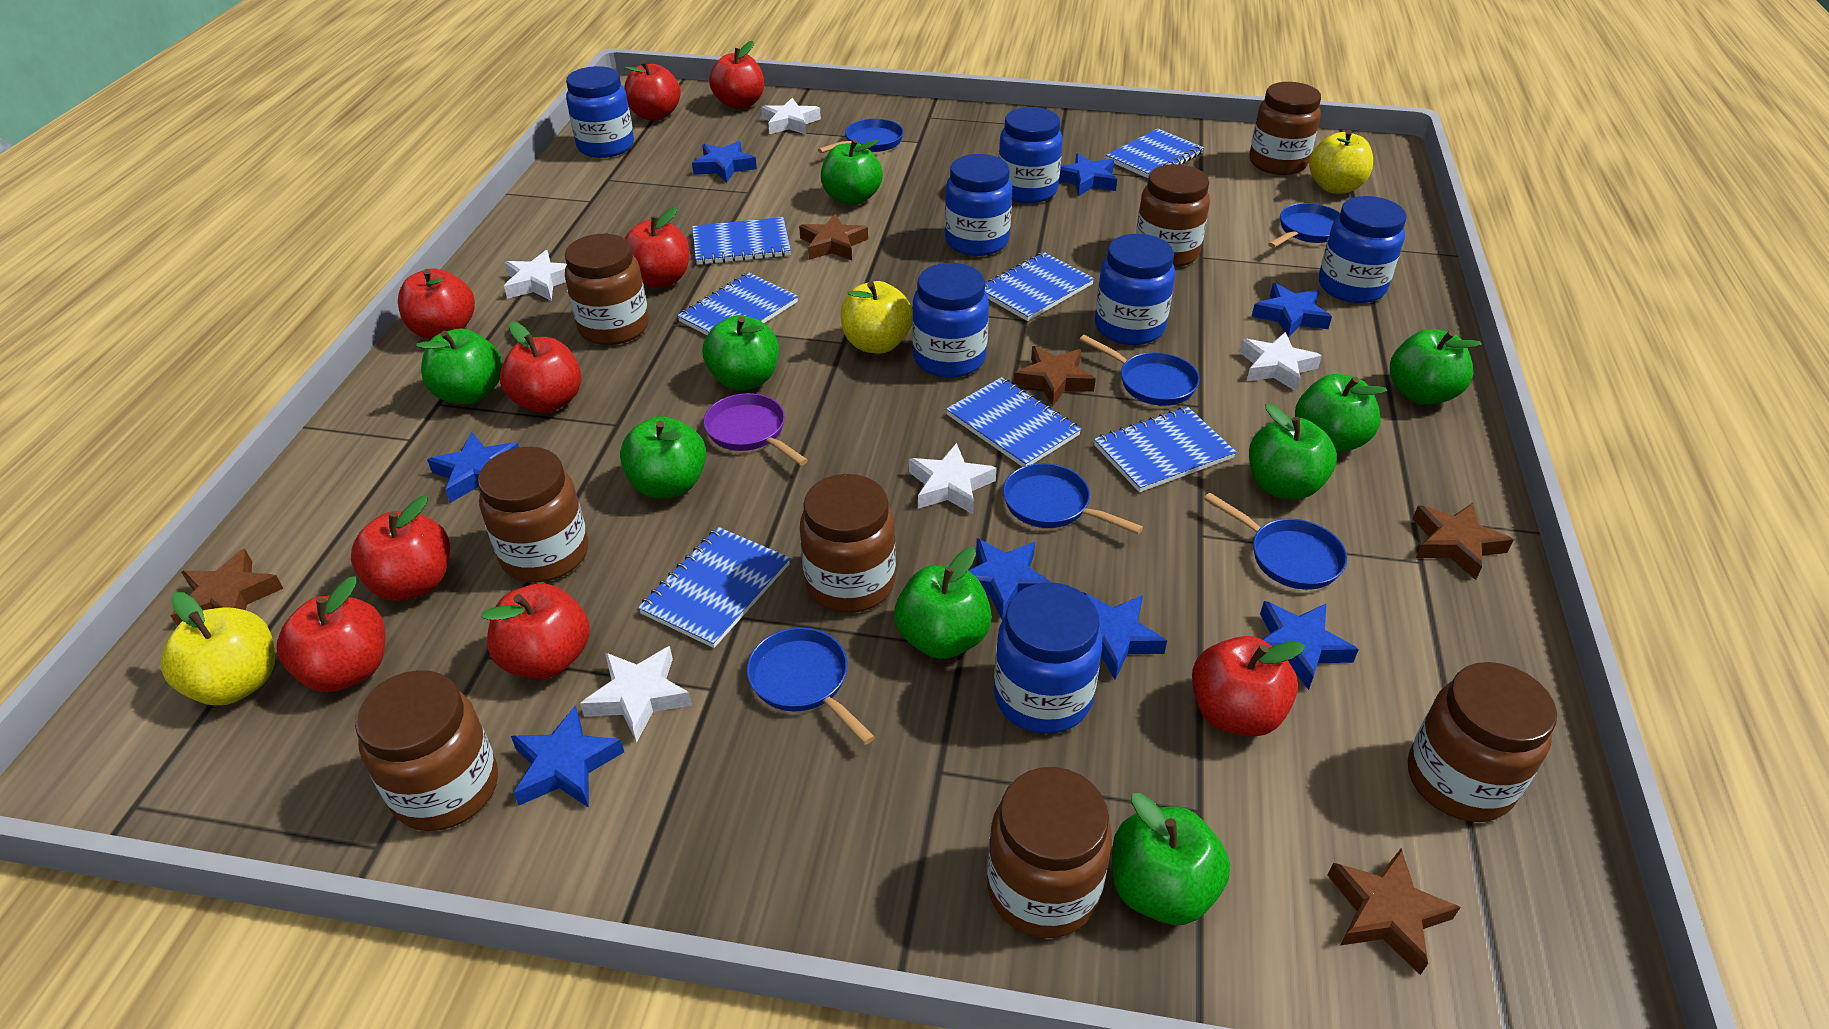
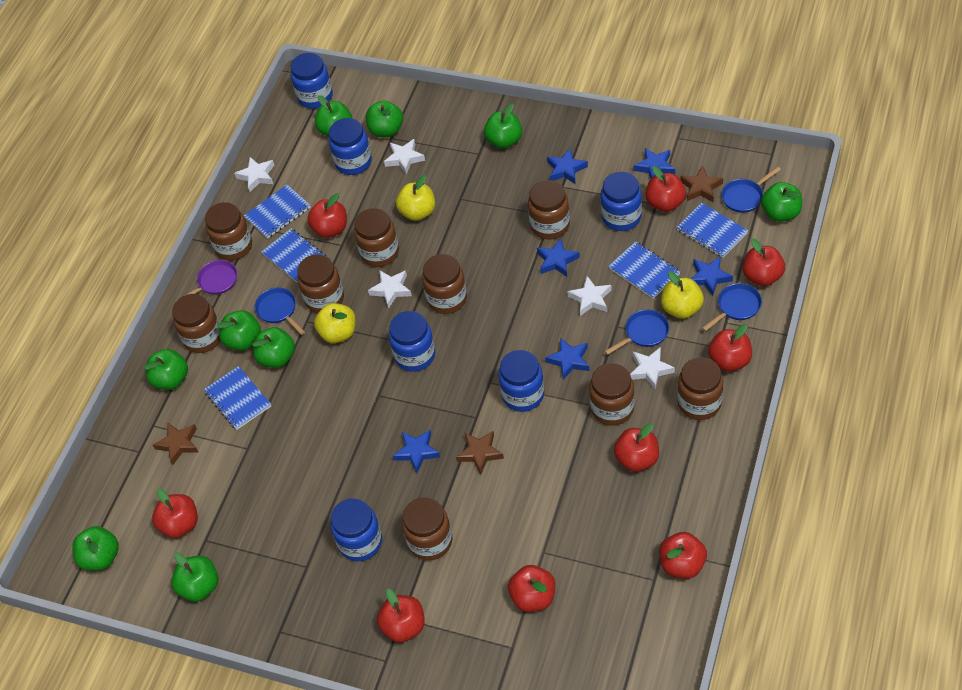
blue jar: 7 -> 6
blue notebook: 7 -> 5
blue pan: 6 -> 4
blue star: 8 -> 6
brown jar: 8 -> 9
brown star: 5 -> 3

